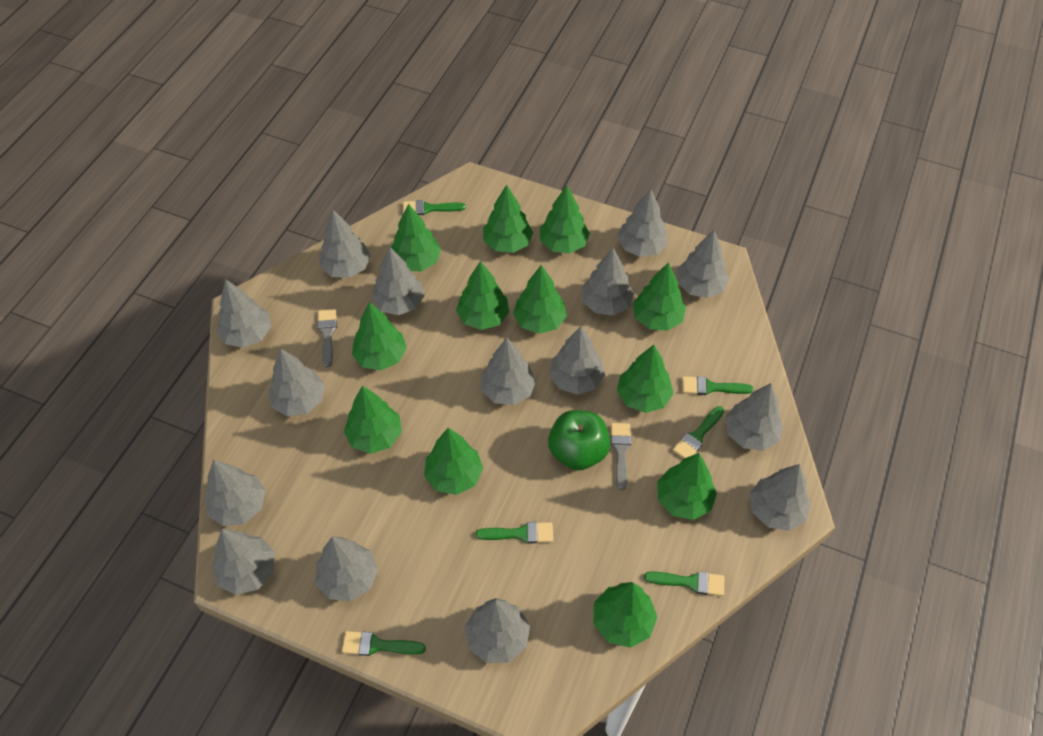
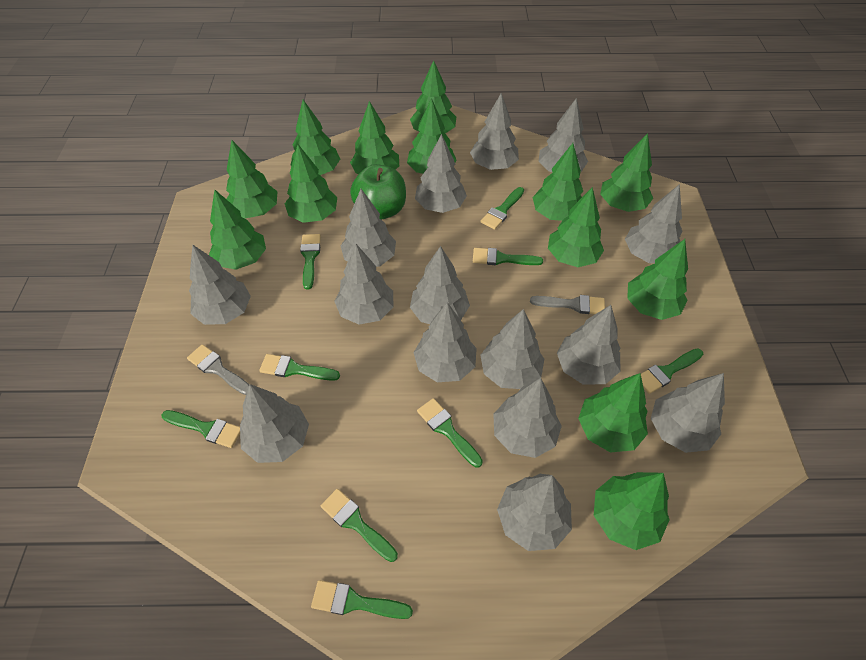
green brush: 6 -> 9
green tree: 12 -> 13

